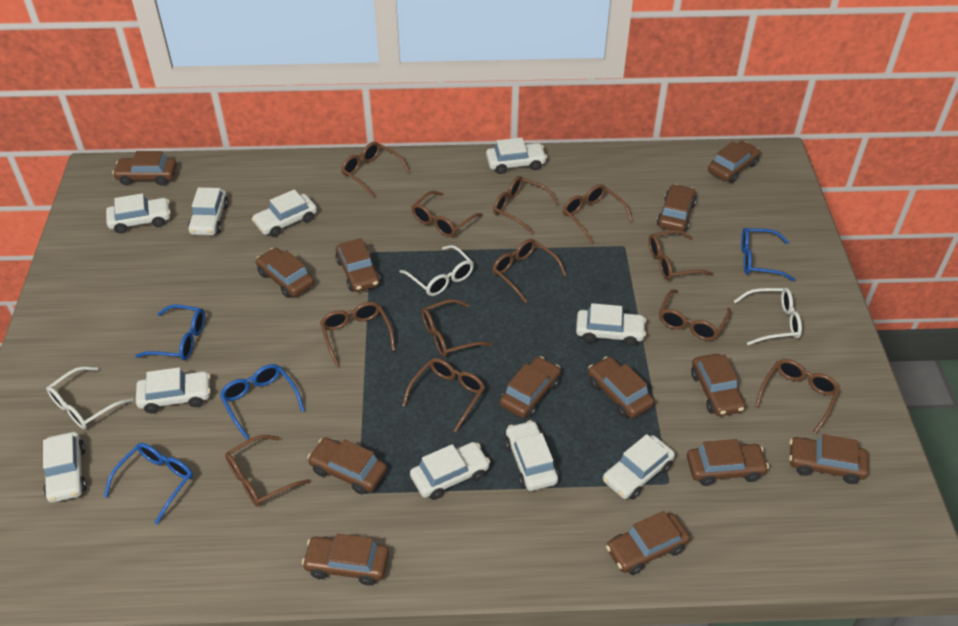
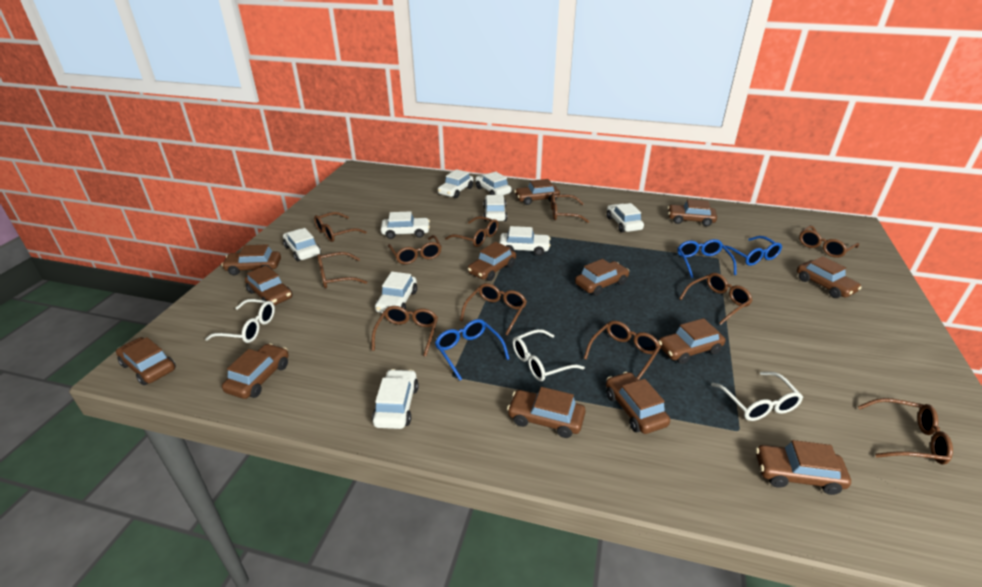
blue glasses: 4 -> 3
brown glasses: 12 -> 11
white car: 10 -> 9

